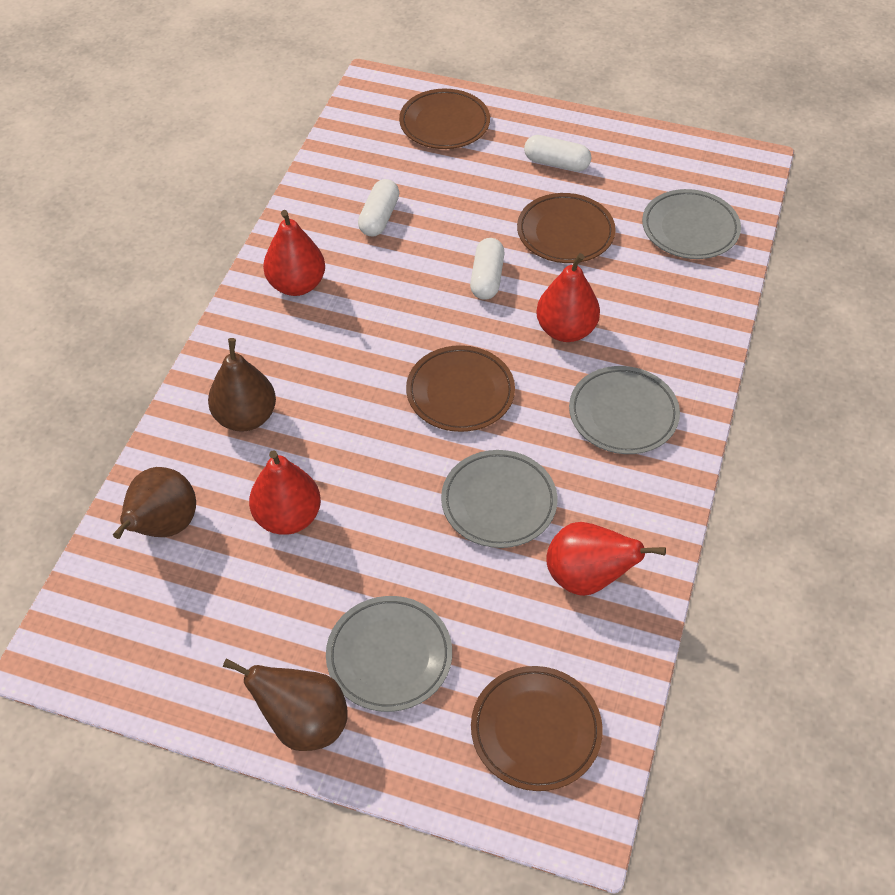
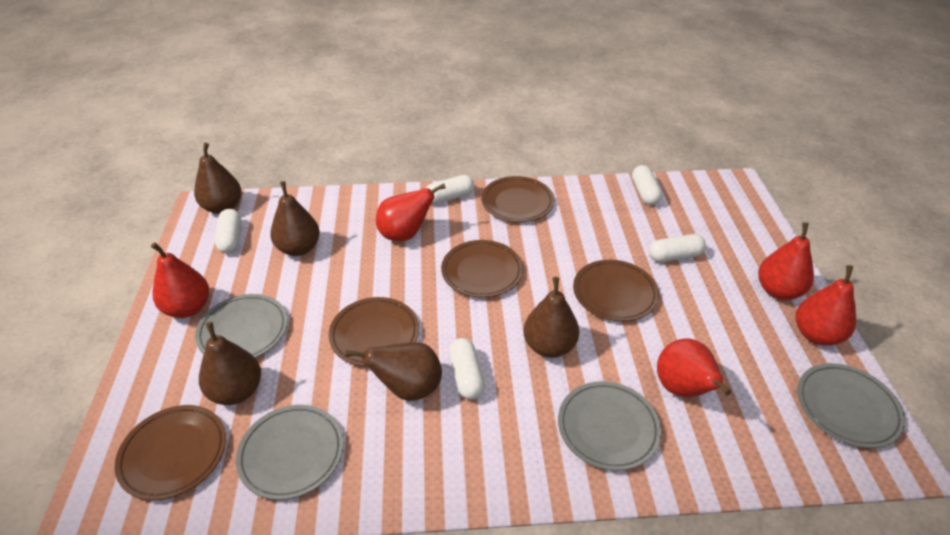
brown pear: 3 -> 5
brown plate: 4 -> 5
red pear: 4 -> 5
white capsule: 3 -> 5

